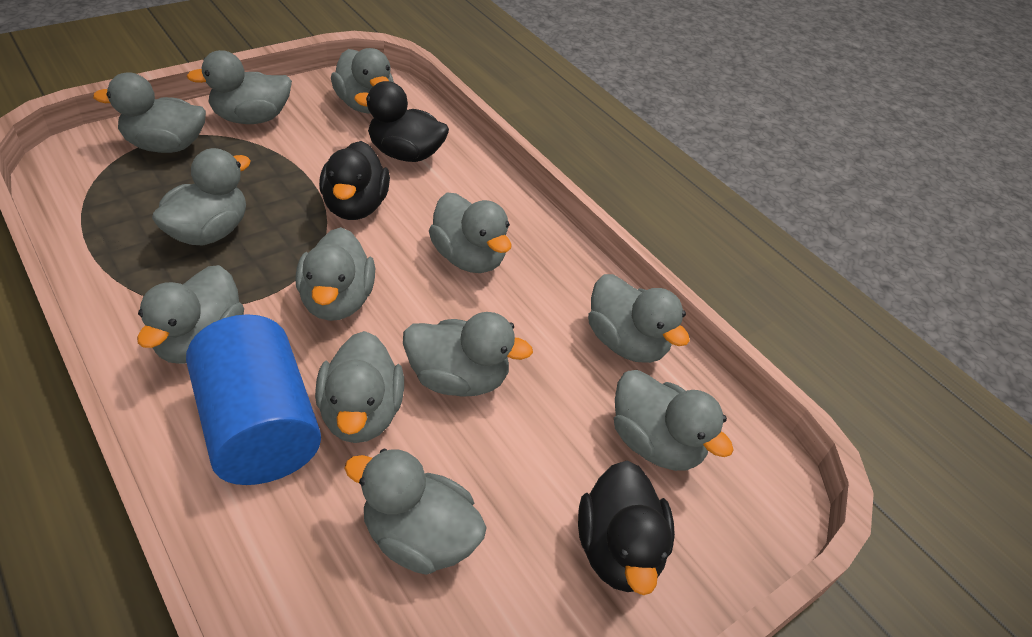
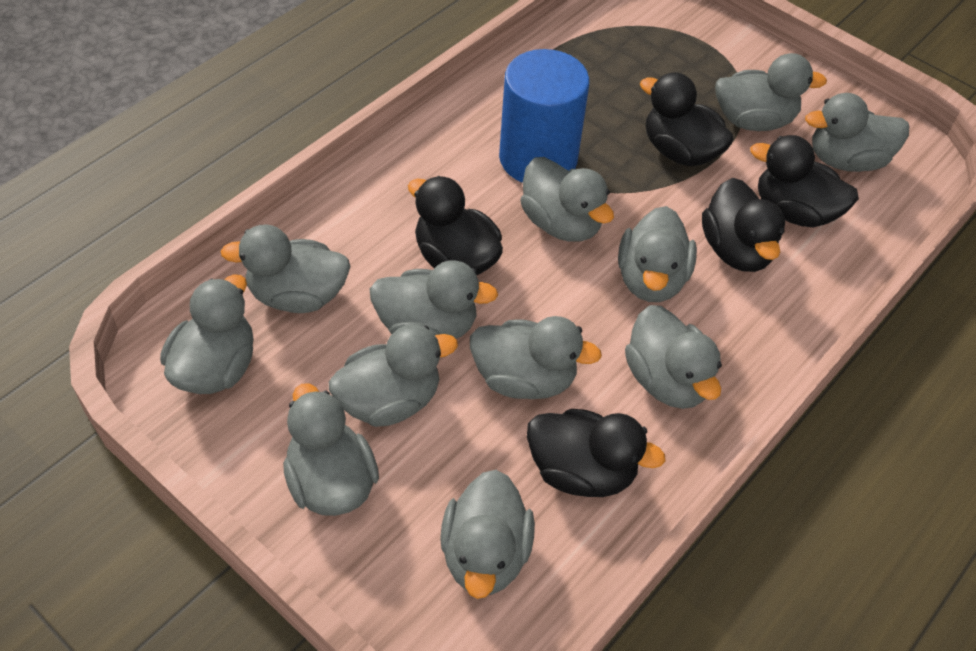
black duck: 3 -> 5

